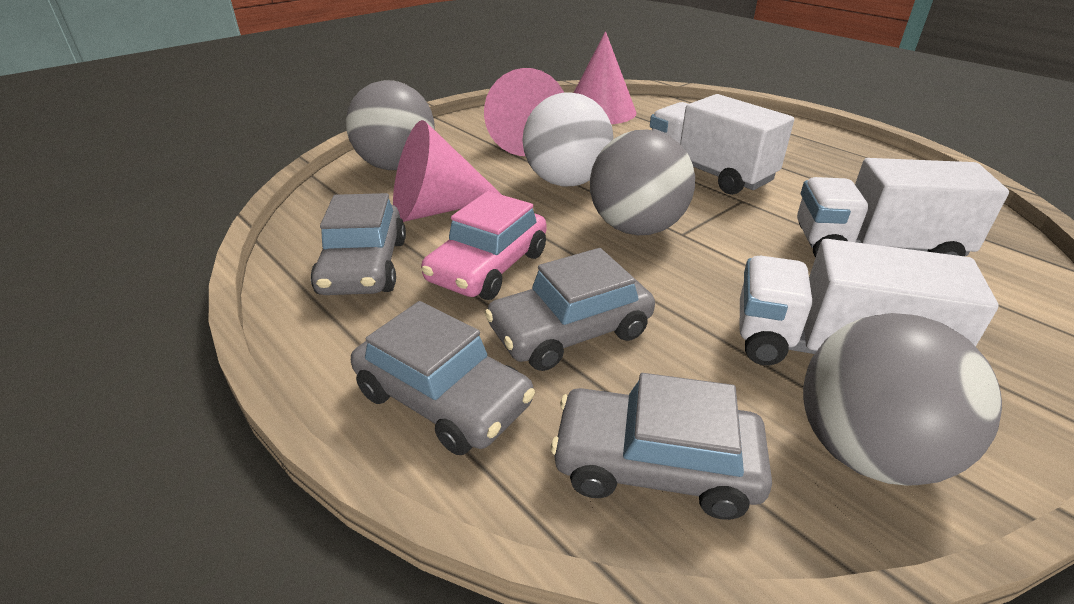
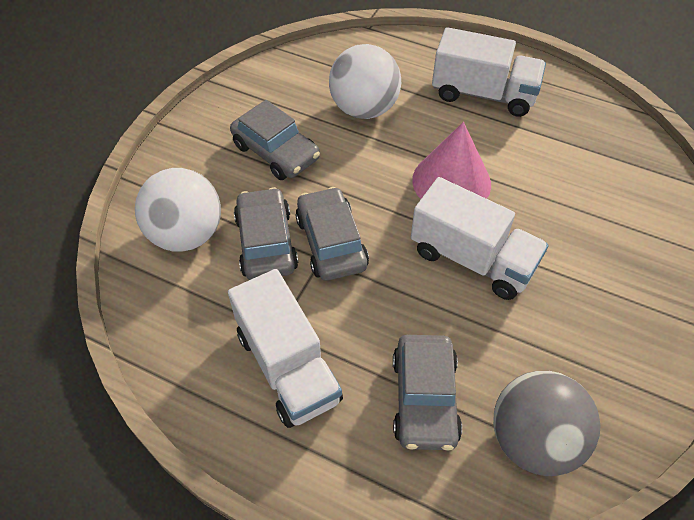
grey ball: 3 -> 1
pink car: 1 -> 0
pink cone: 3 -> 1
white ball: 1 -> 2

